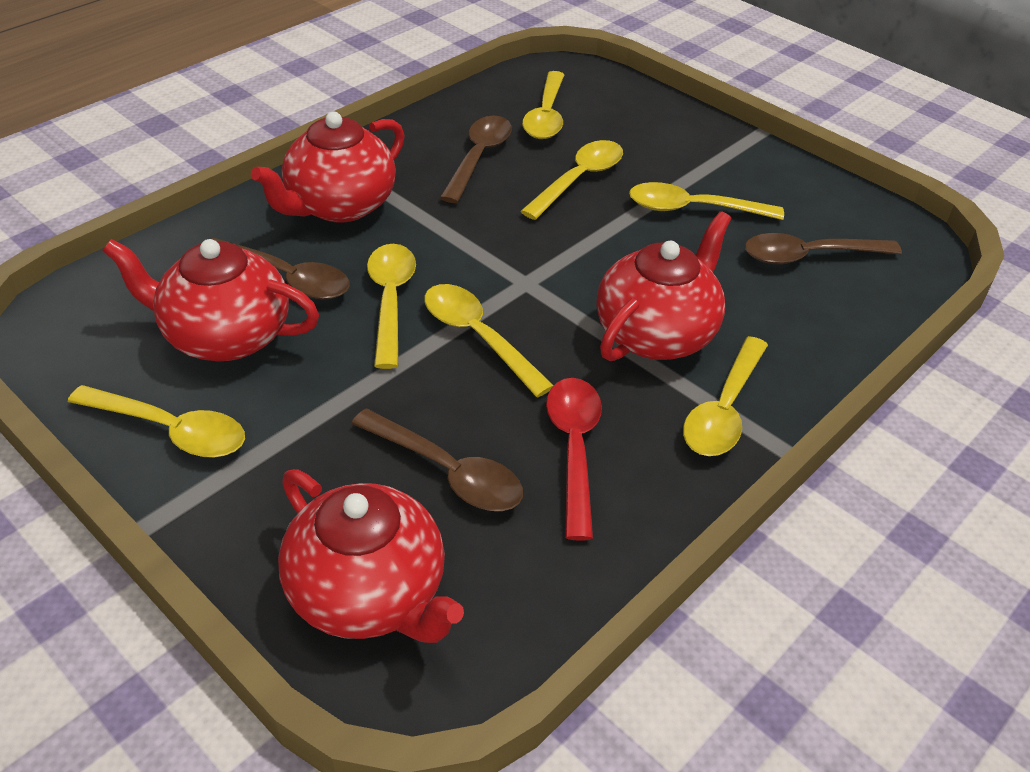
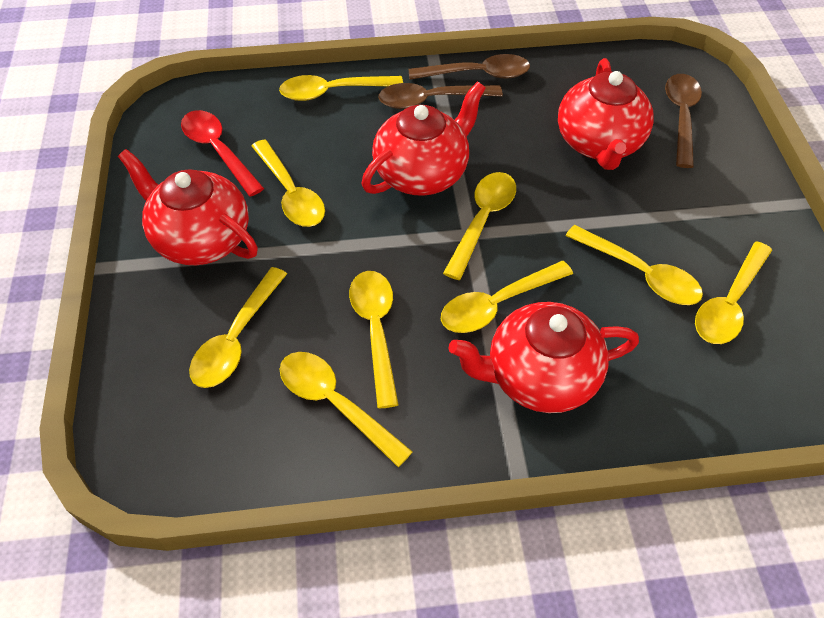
brown spoon: 4 -> 3
yellow spoon: 7 -> 9

